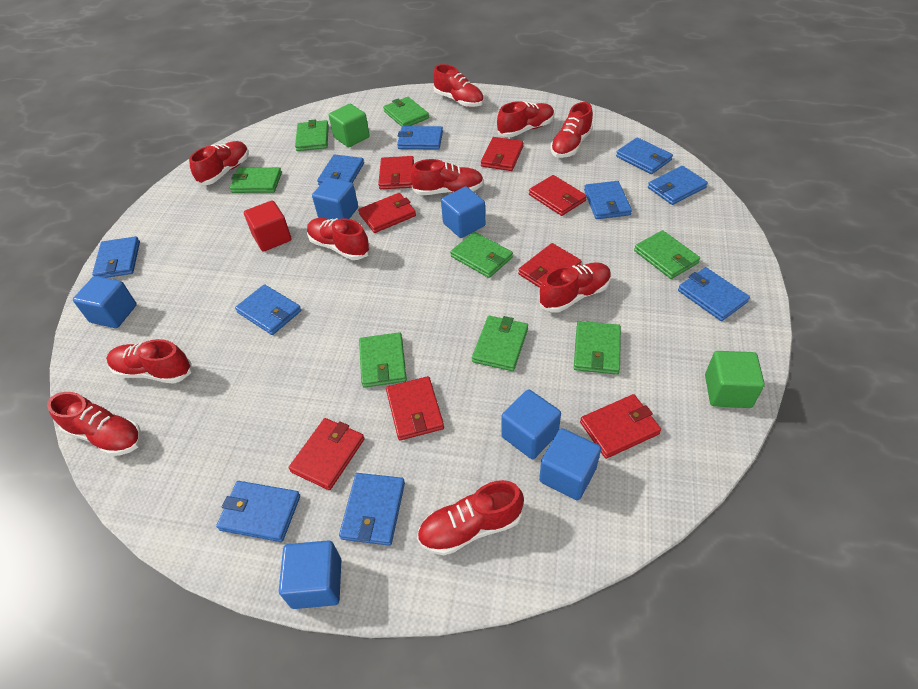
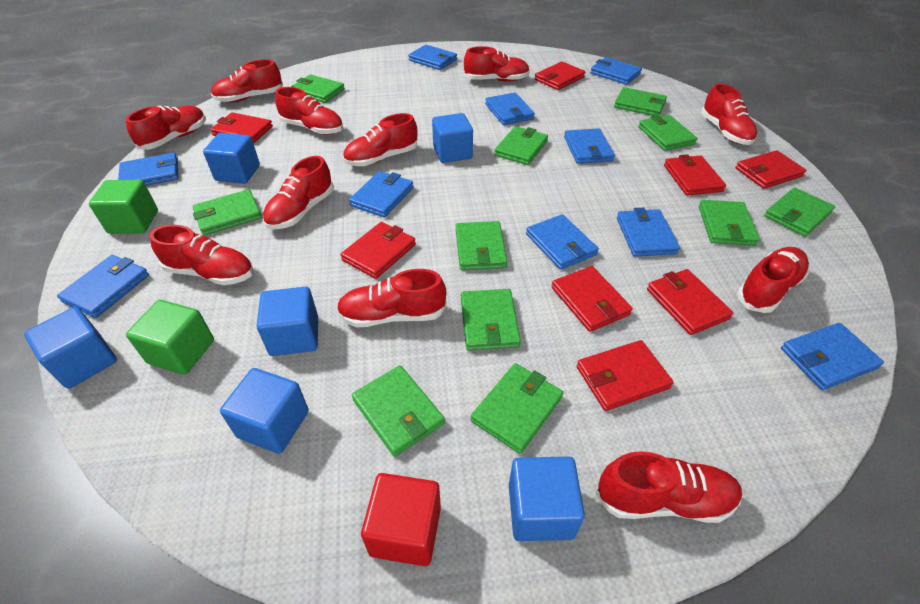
green wallet: 8 -> 11
red shoe: 10 -> 11

